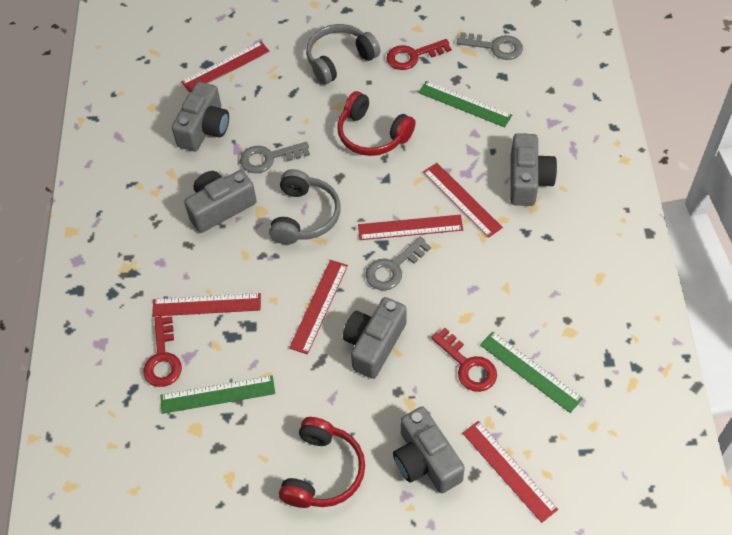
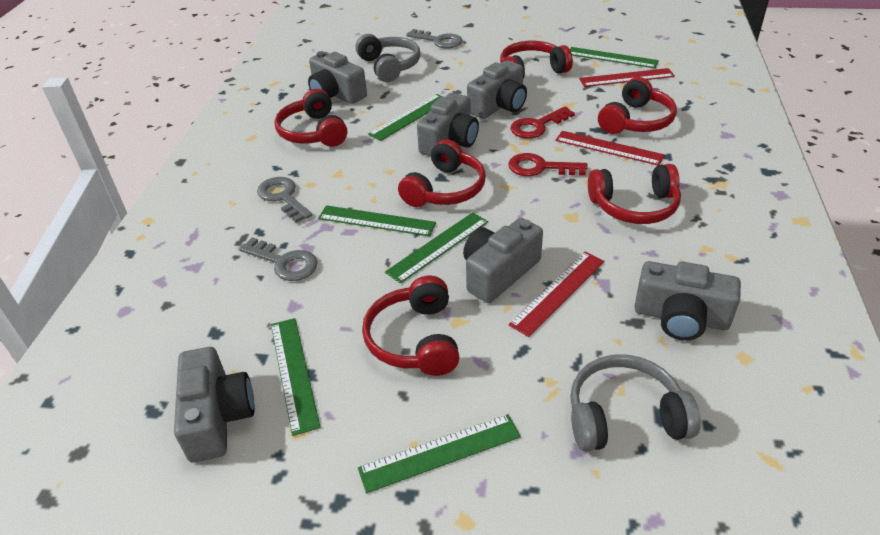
green ruler: 3 -> 6
grey camera: 5 -> 6
red headphones: 2 -> 6
red key: 3 -> 2
red ruler: 6 -> 3

